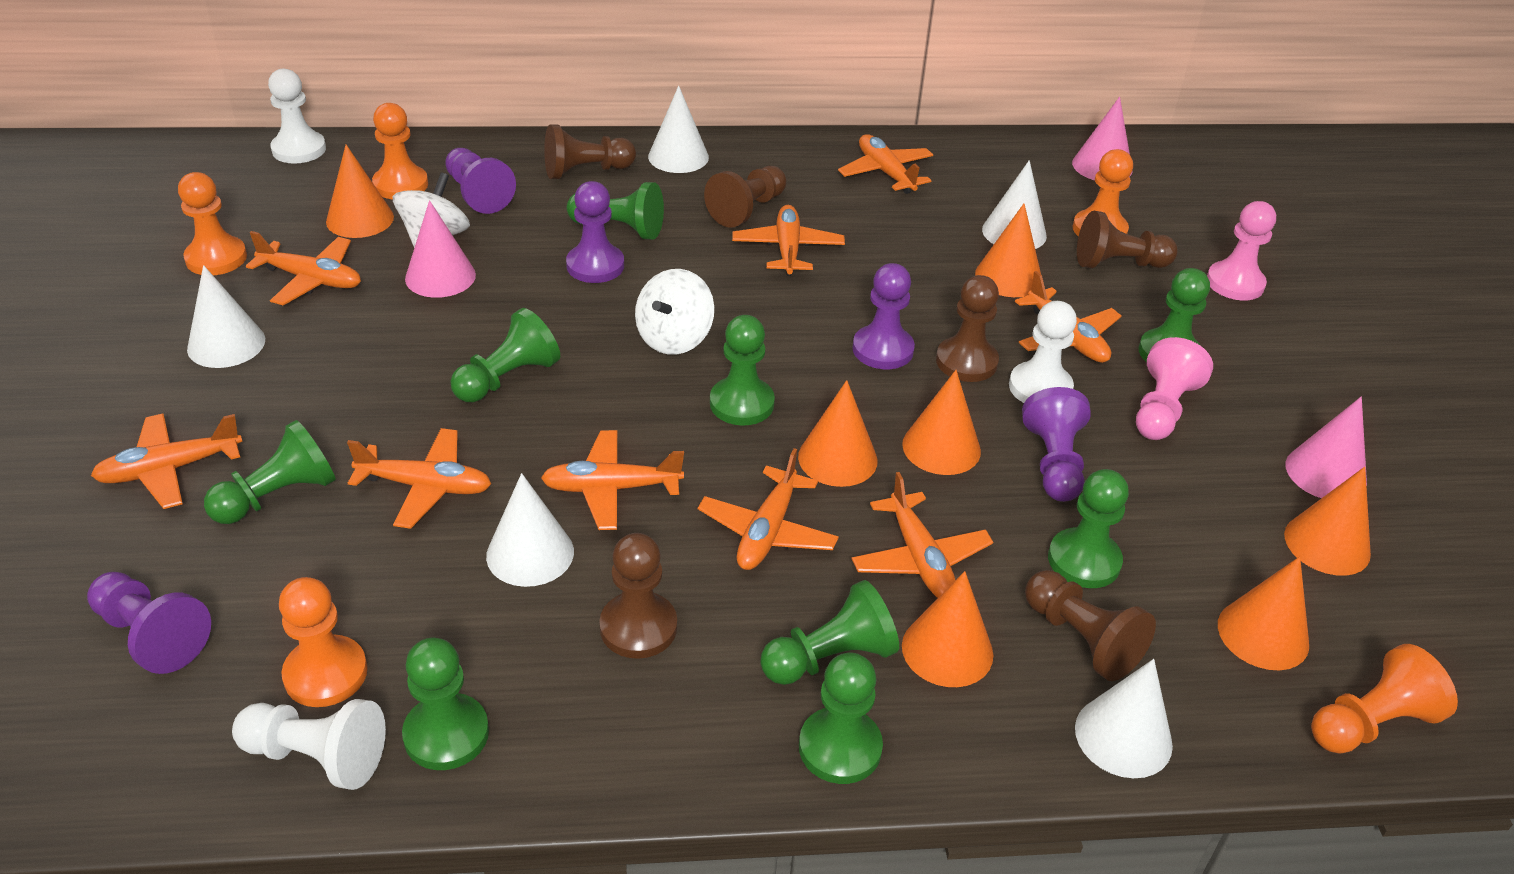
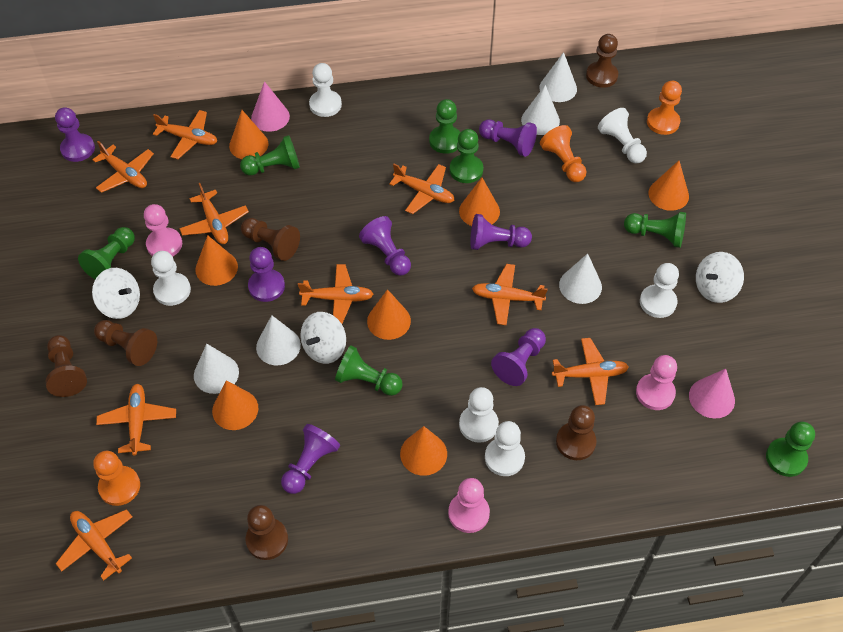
green pawn: 9 -> 7
orange pawn: 5 -> 3
pink cone: 3 -> 2
pink pawn: 2 -> 3
purple pawn: 5 -> 7
white pawn: 3 -> 6
white spinning top: 2 -> 3

